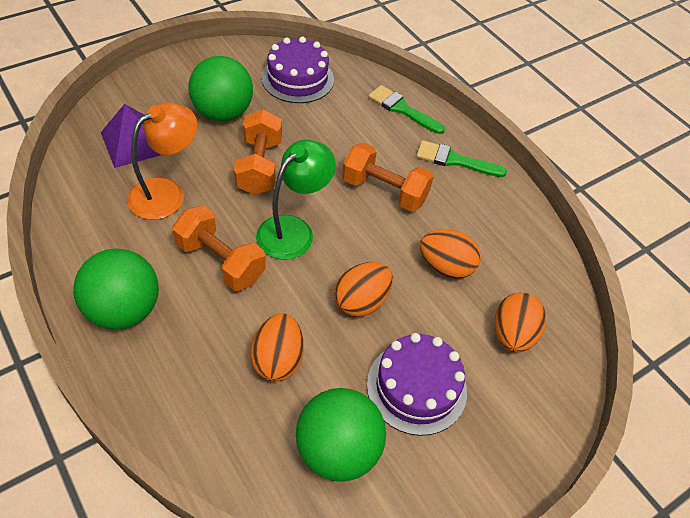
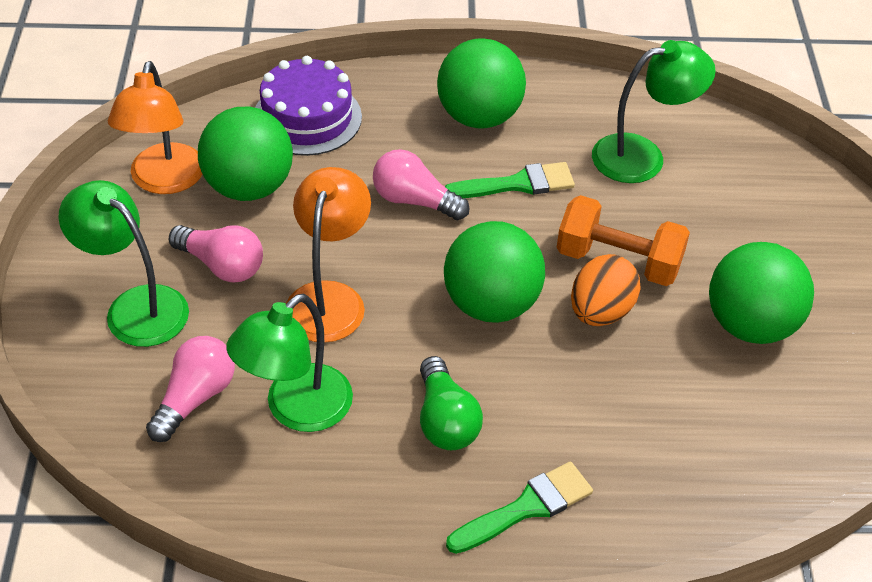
green ball: 3 -> 4
green lamp: 1 -> 3
green light bulb: 0 -> 1
orange dumbbell: 3 -> 1
orange egg: 4 -> 1
orange lamp: 1 -> 2
pink light bulb: 0 -> 3
purple cake: 2 -> 1
purple pyramid: 1 -> 0

